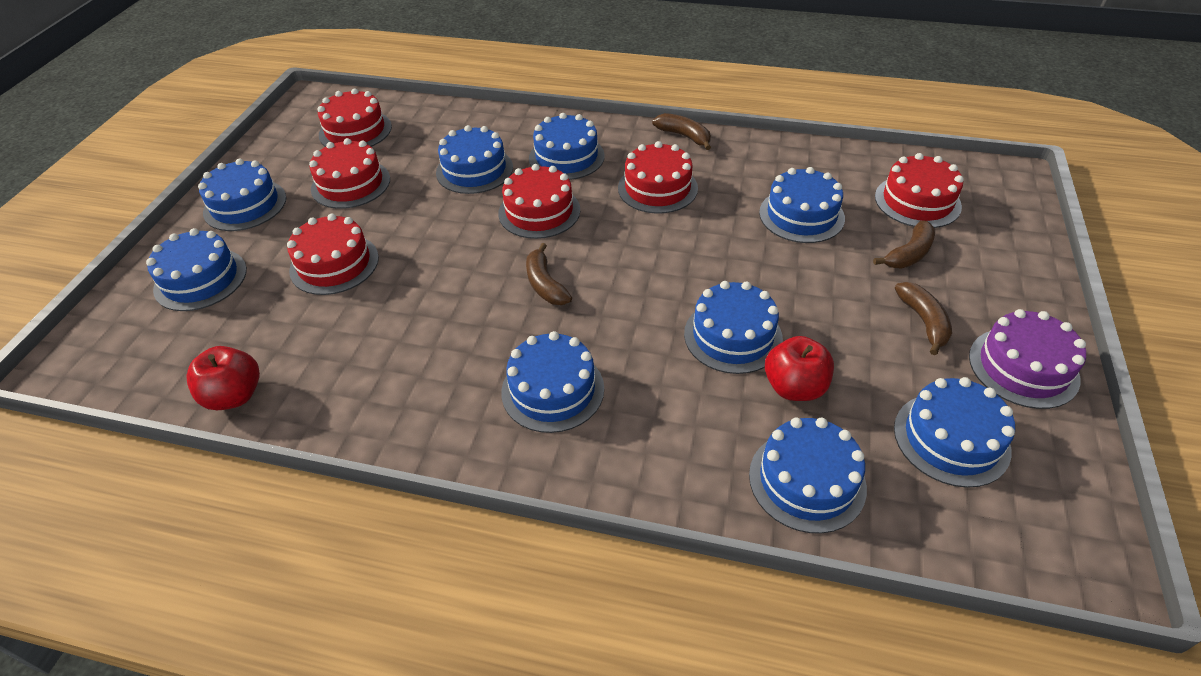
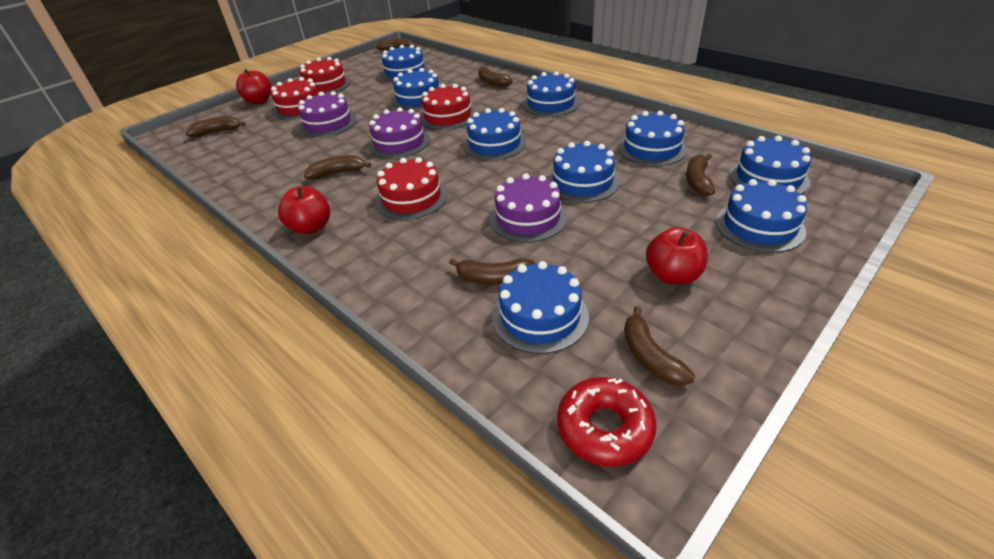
brown banana: 4 -> 7
purple cake: 1 -> 3
red apple: 2 -> 3
red cake: 6 -> 4
red donut: 0 -> 1

